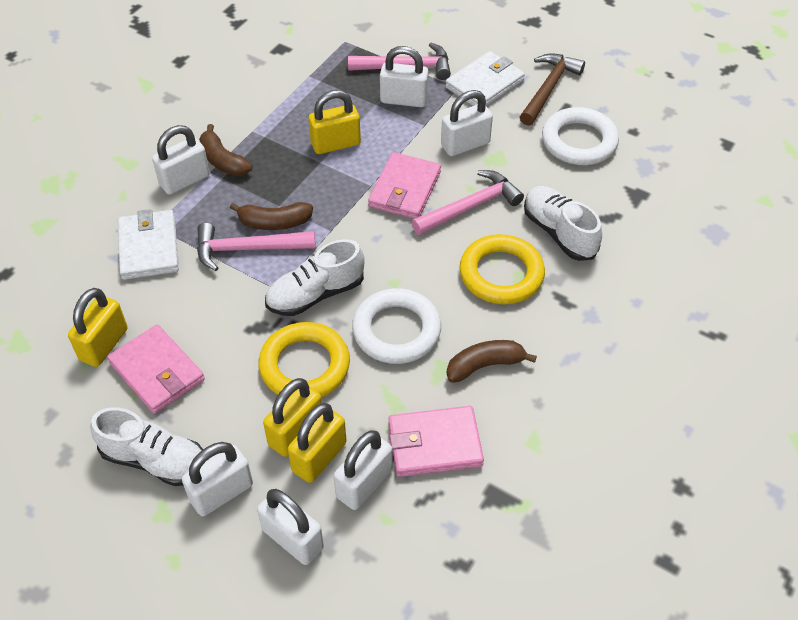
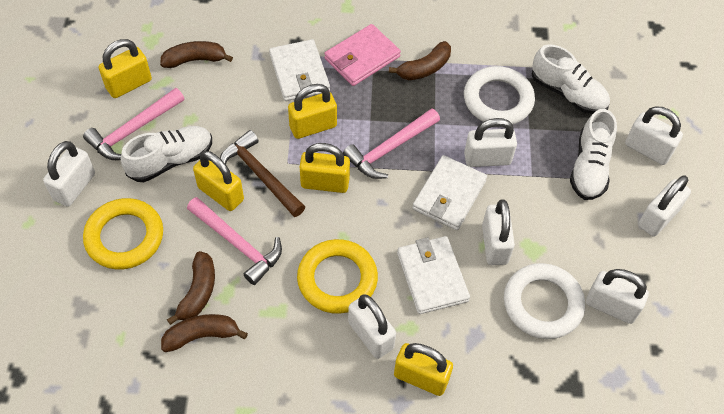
brown banana: 3 -> 4
pink wallet: 3 -> 1
white padlock: 6 -> 7
white wallet: 2 -> 3
yellow padlock: 4 -> 5

